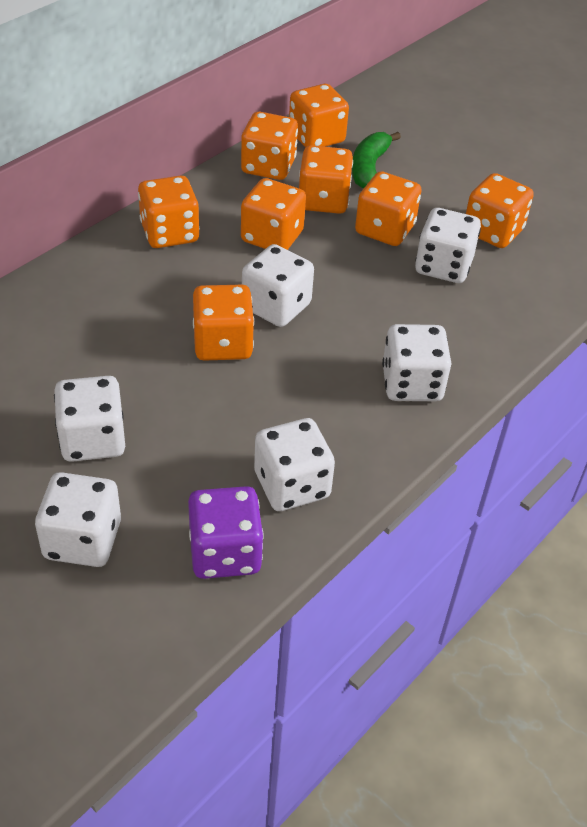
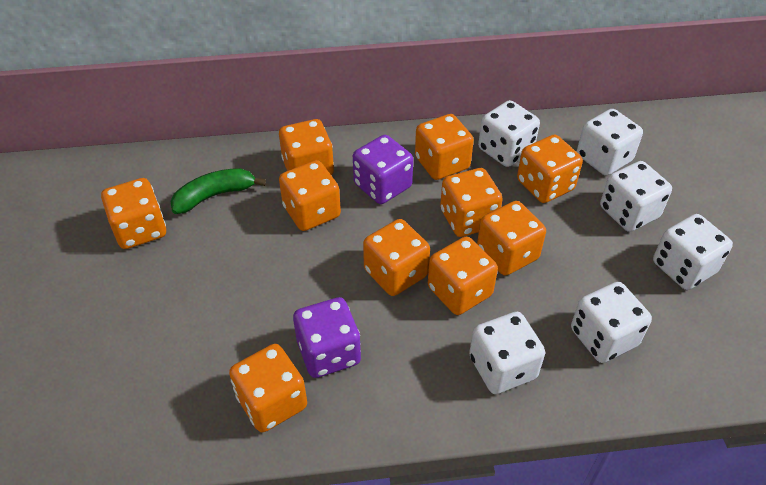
orange dice: 8 -> 10
purple dice: 1 -> 2

